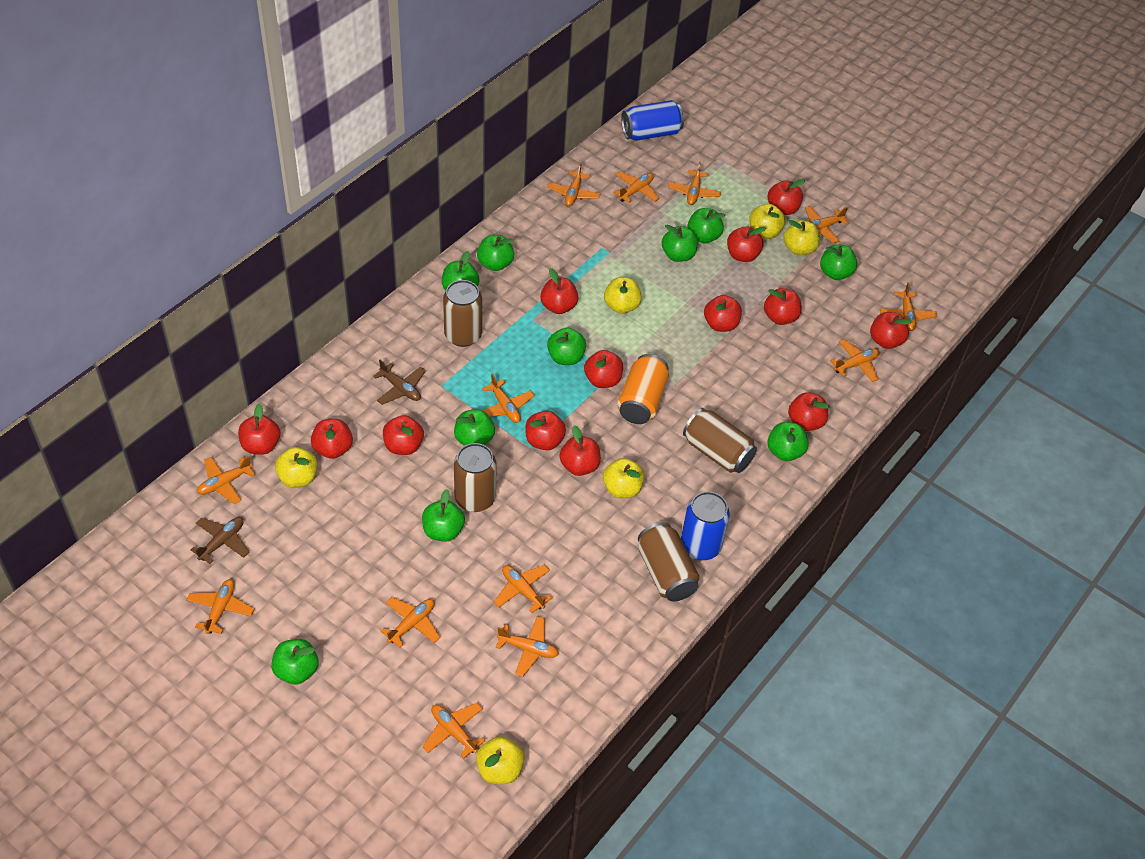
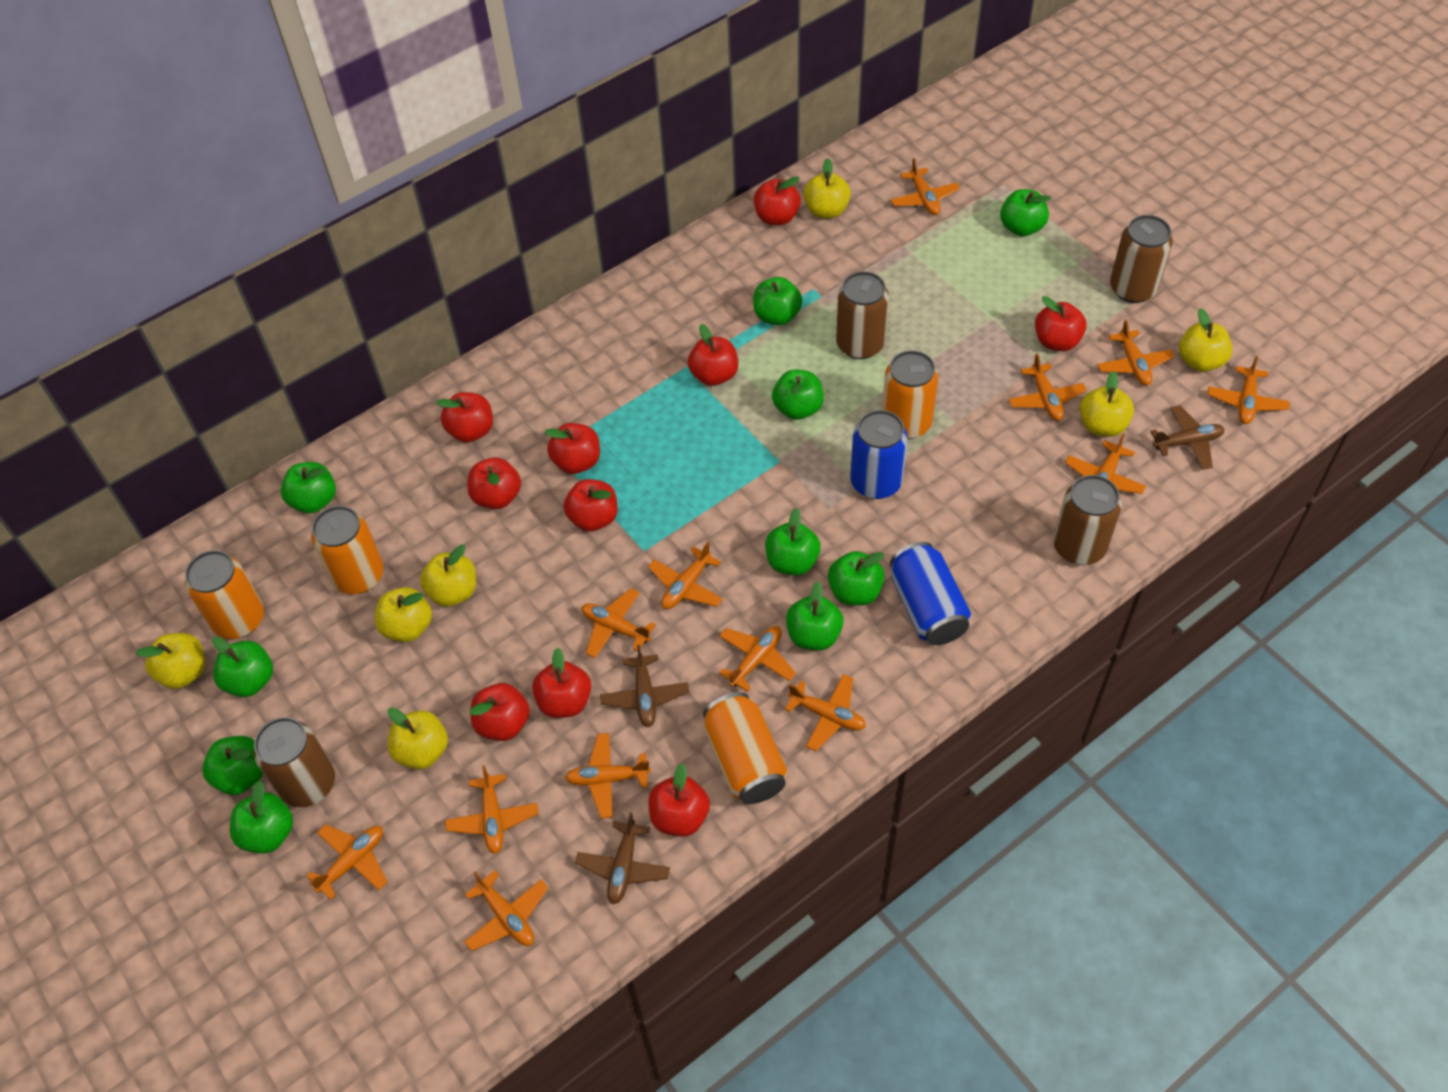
brown plane: 2 -> 3
orange can: 1 -> 4
red apple: 13 -> 10
yellow apple: 6 -> 7

